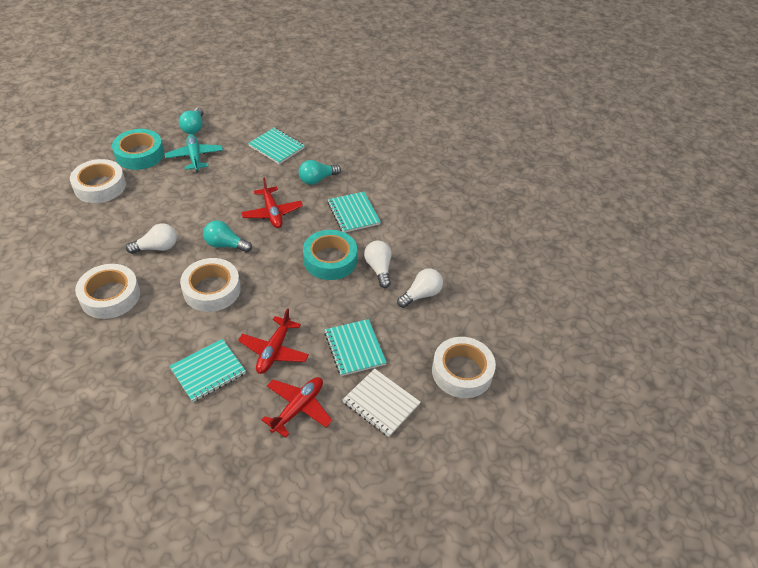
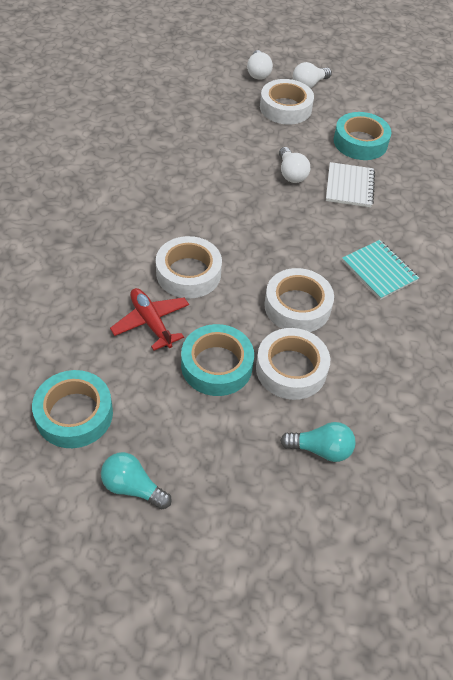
red plane: 3 -> 1
turquoise light bulb: 3 -> 2
turquoise notebook: 4 -> 1
turquoise plane: 1 -> 0
turquoise tape: 2 -> 3

